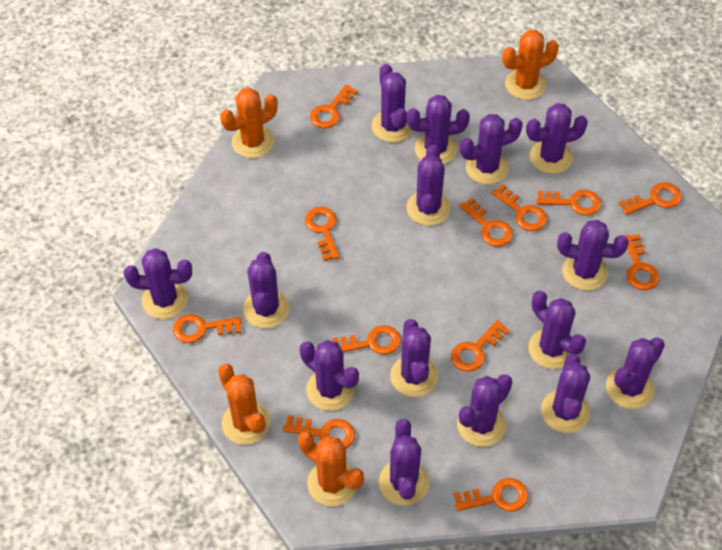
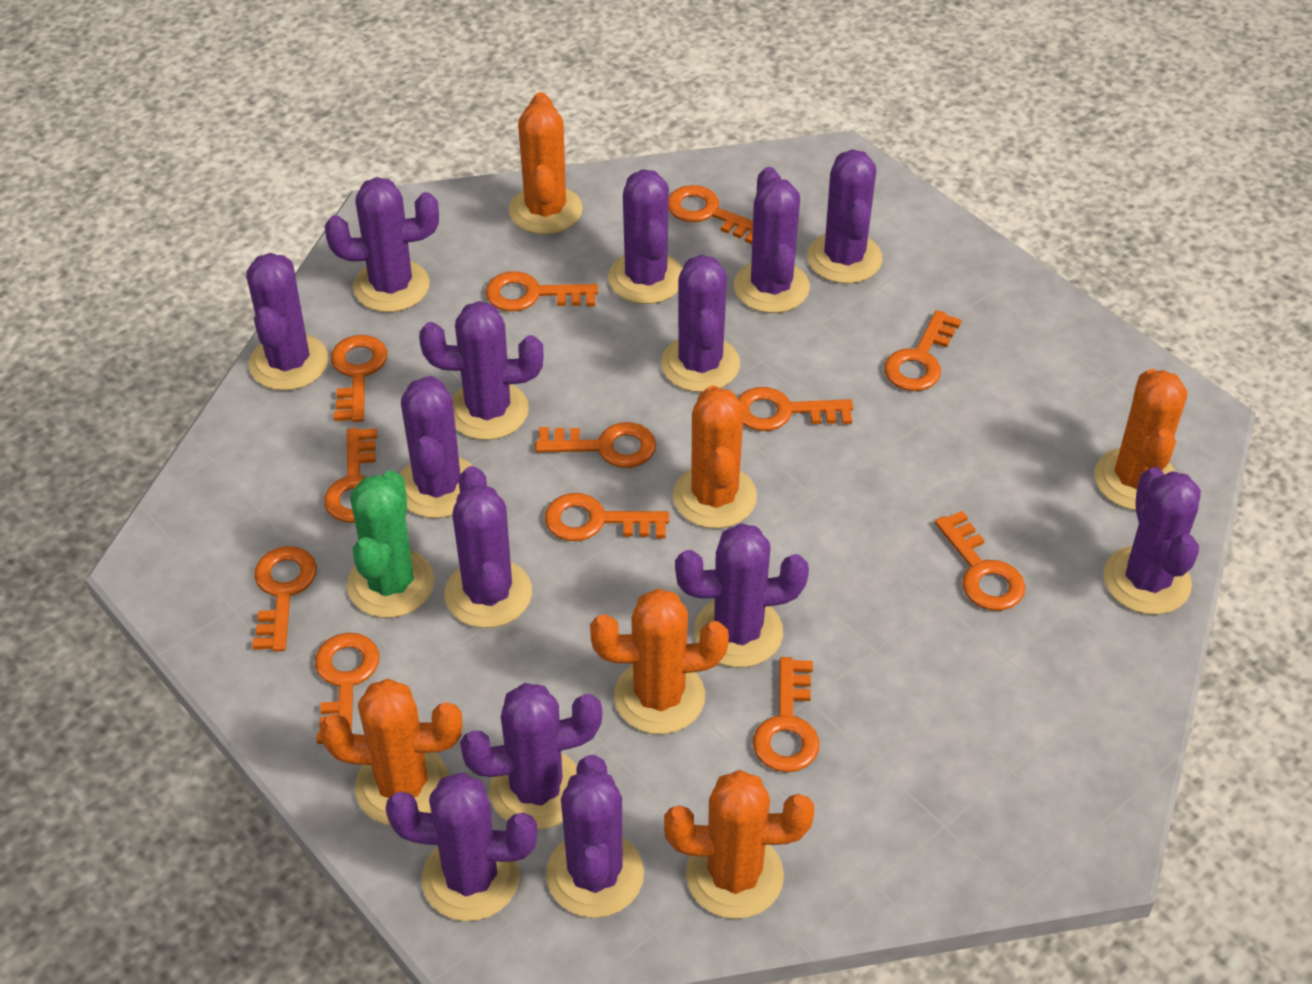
green cactus: 0 -> 1
orange cactus: 4 -> 6
purple cactus: 15 -> 14

